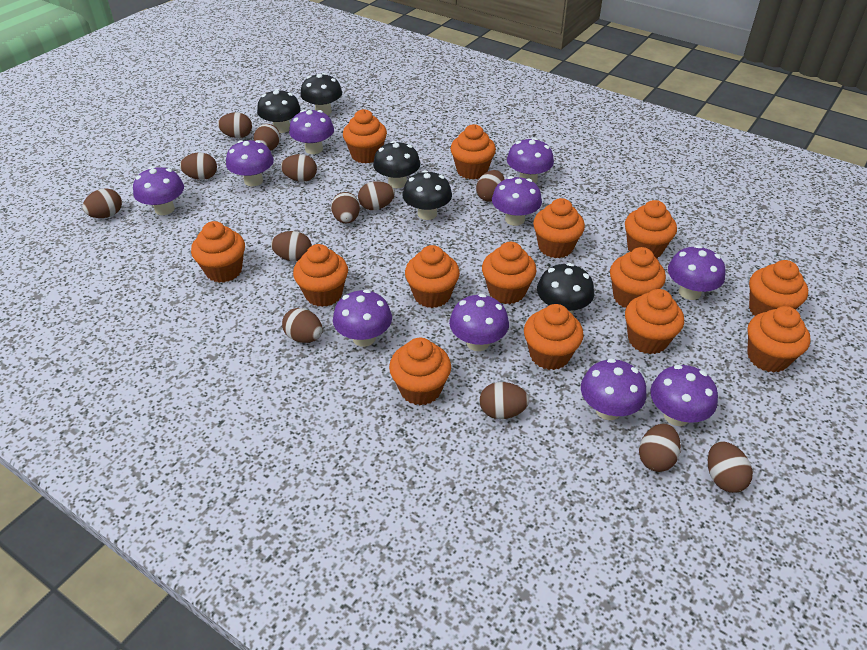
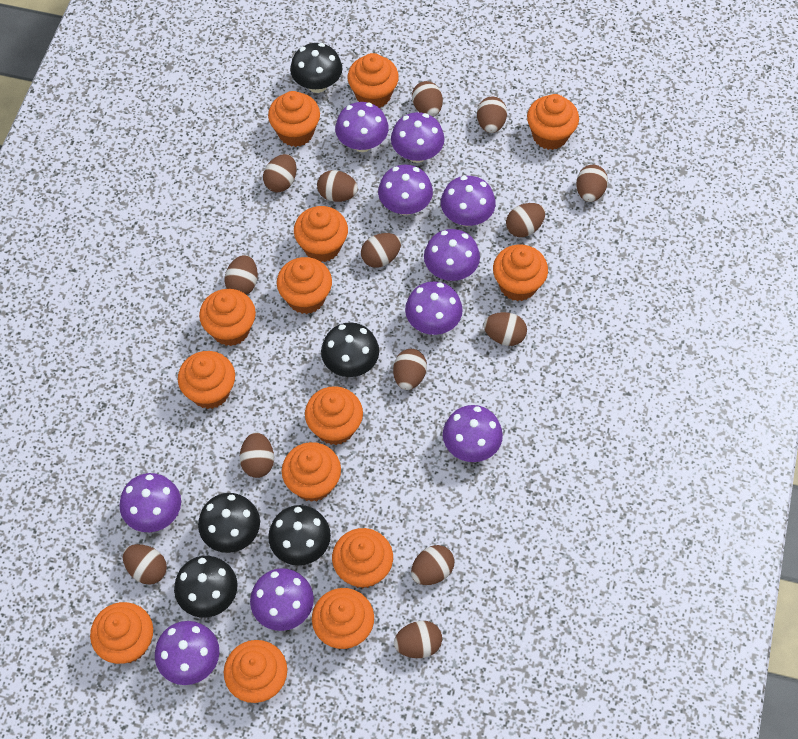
brown egg: 13 -> 14

